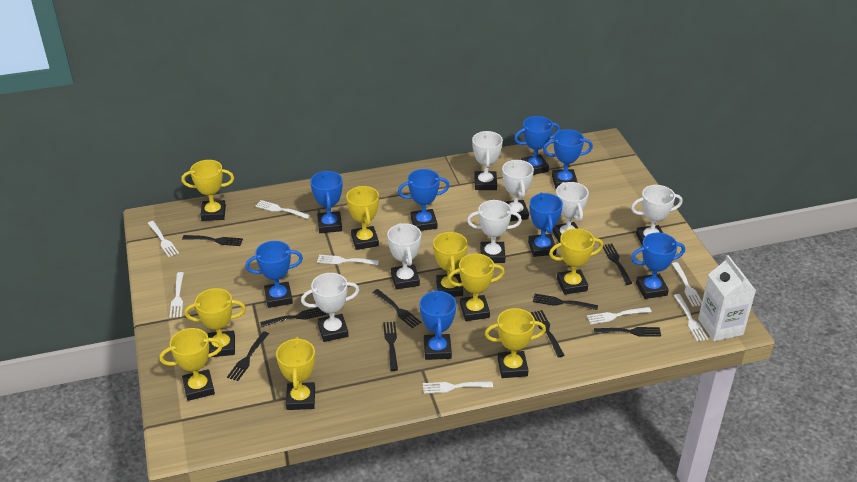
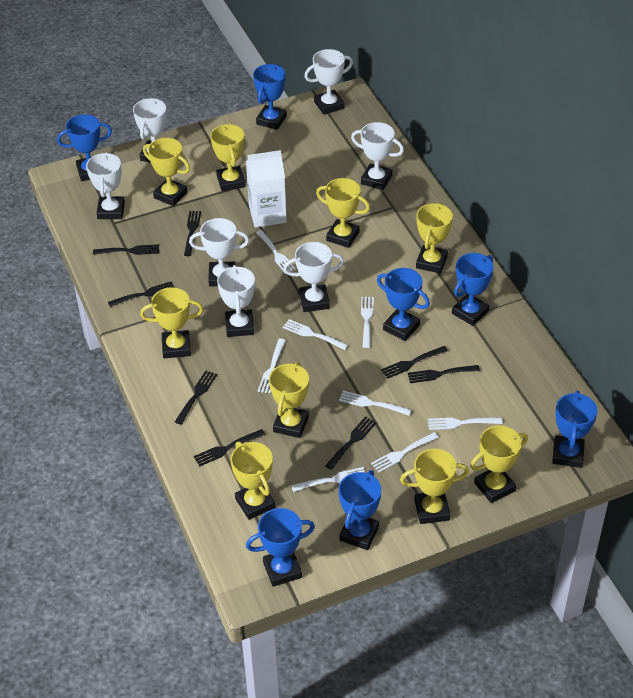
black fork: 9 -> 8
blue trophy: 8 -> 7

